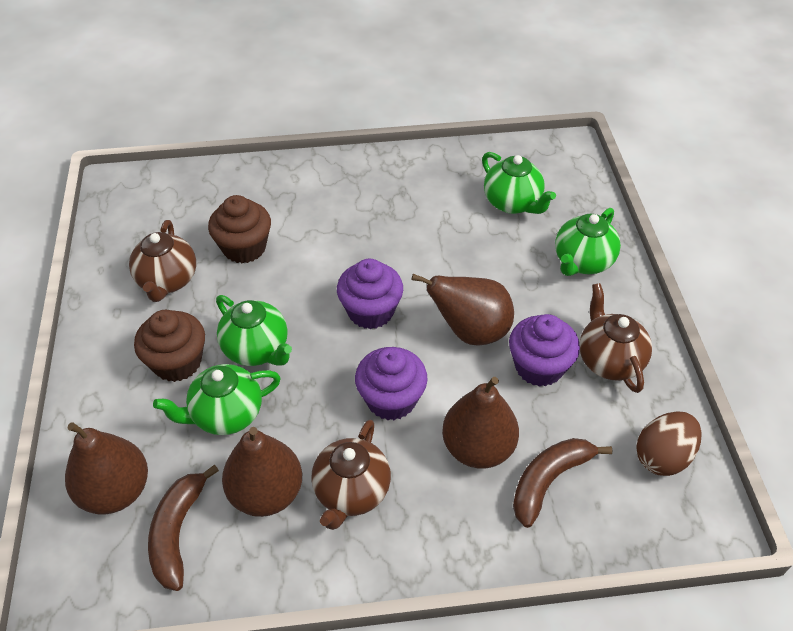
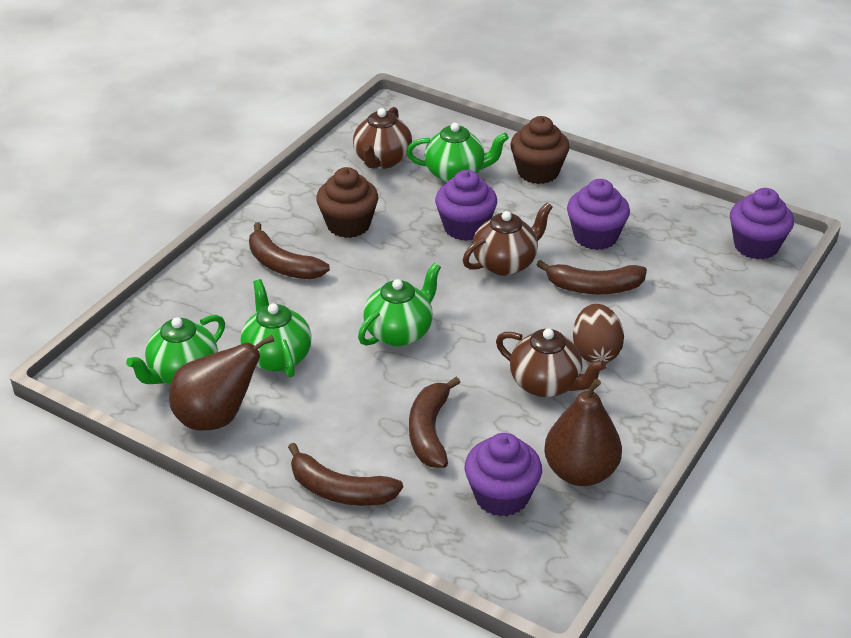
brown banana: 2 -> 4
brown pear: 4 -> 2
purple cupcake: 3 -> 4

